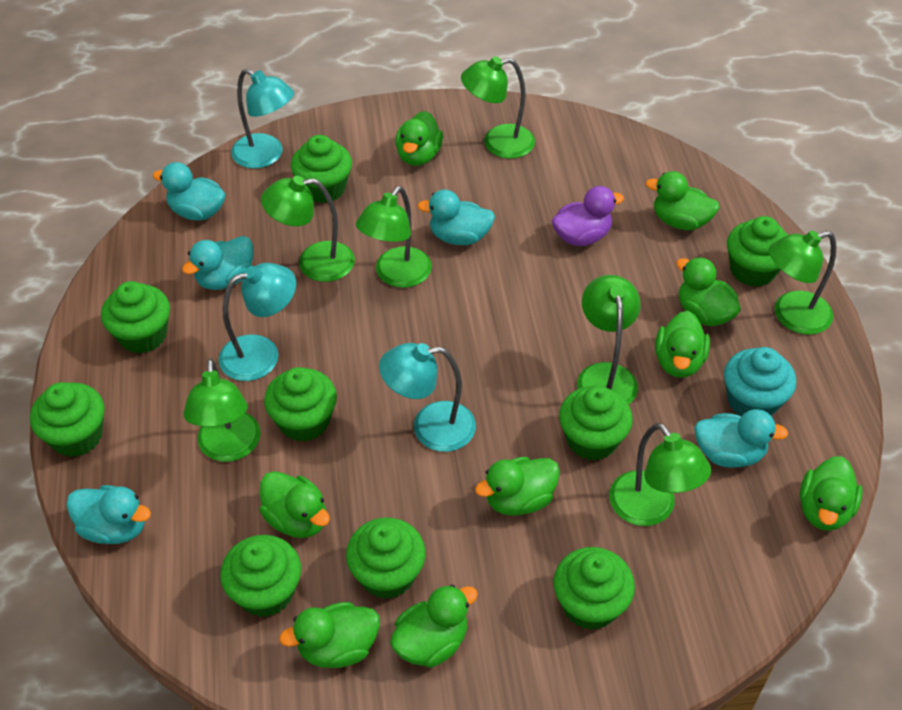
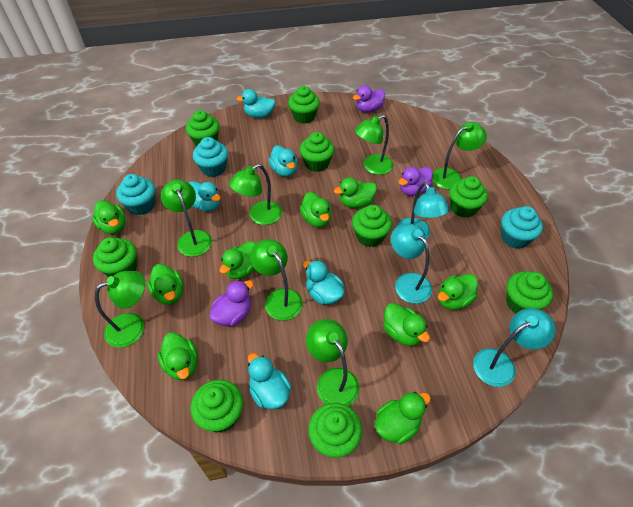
purple duck: 1 -> 3
turquoise cupcake: 1 -> 3

